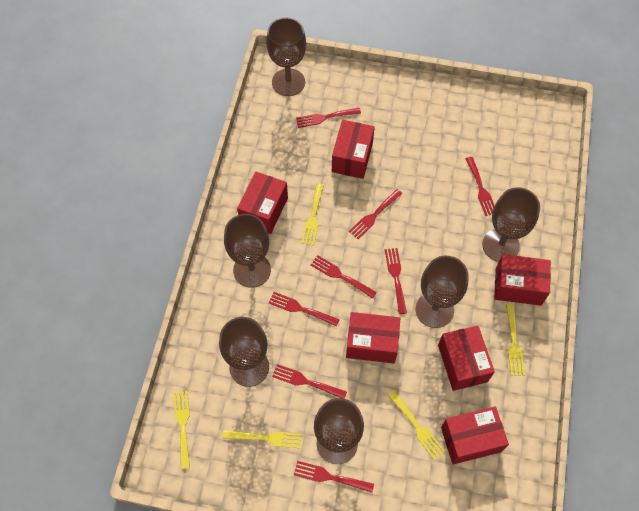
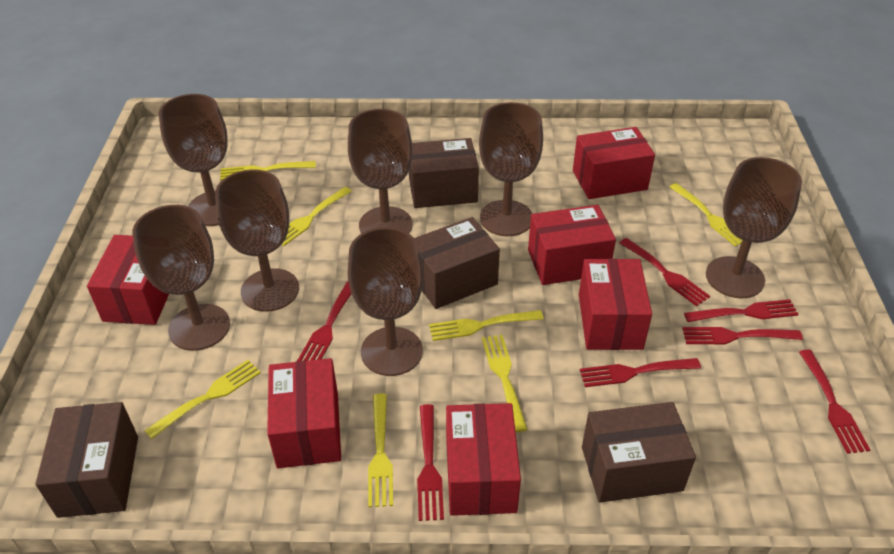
brown box: 0 -> 4
brown goblet: 6 -> 7
red fork: 8 -> 7
yellow fork: 5 -> 7

